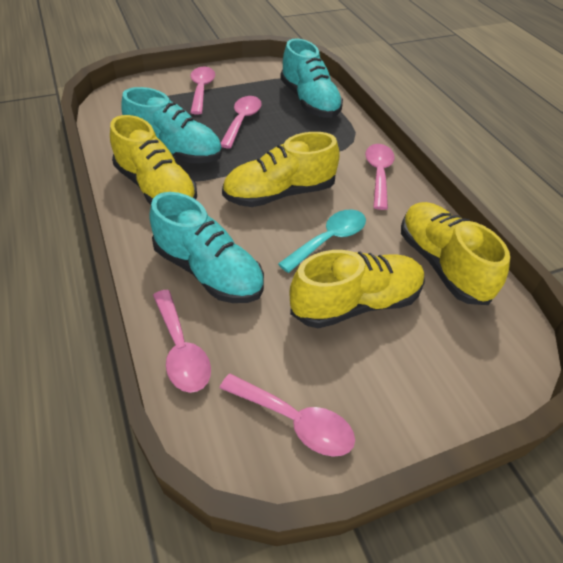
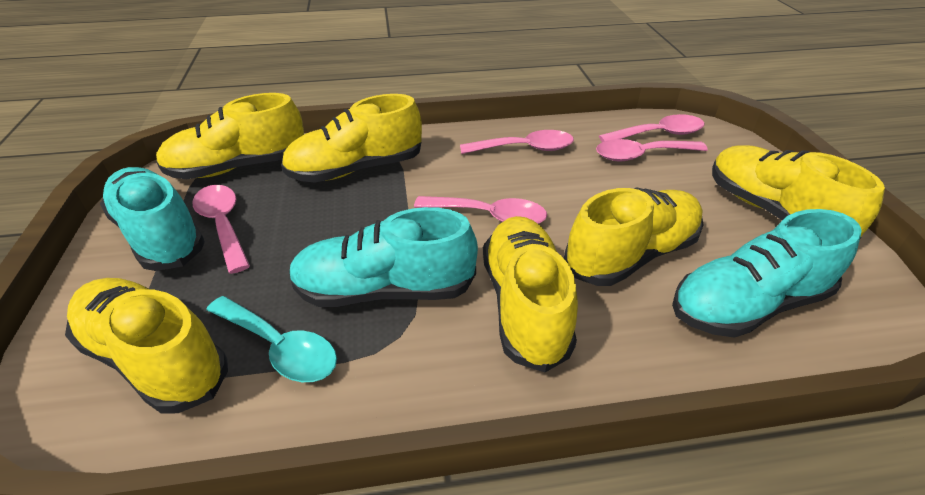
yellow shoe: 4 -> 6

